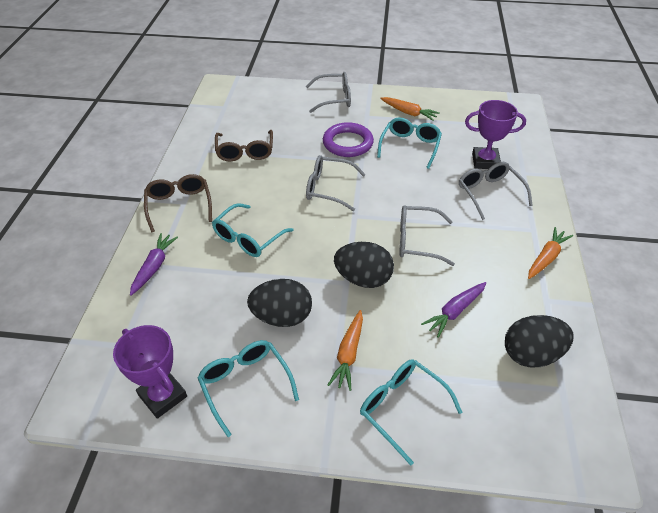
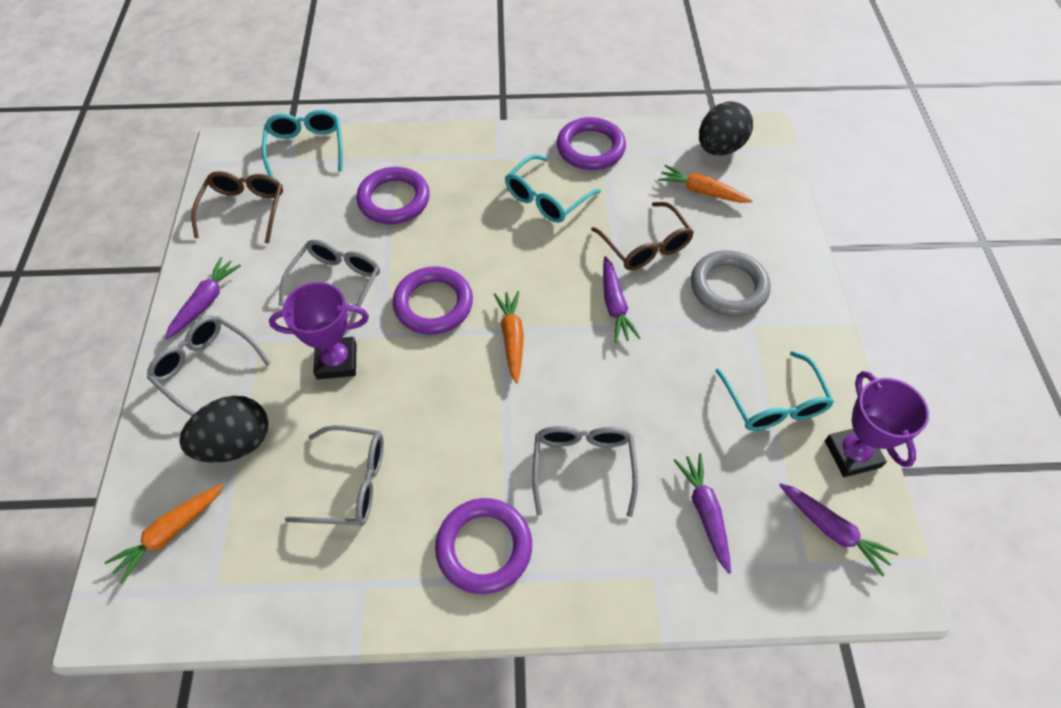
black egg: 3 -> 2
grey ring: 0 -> 1
purple carrot: 2 -> 4
purple ring: 1 -> 4
turquoise glasses: 4 -> 3

